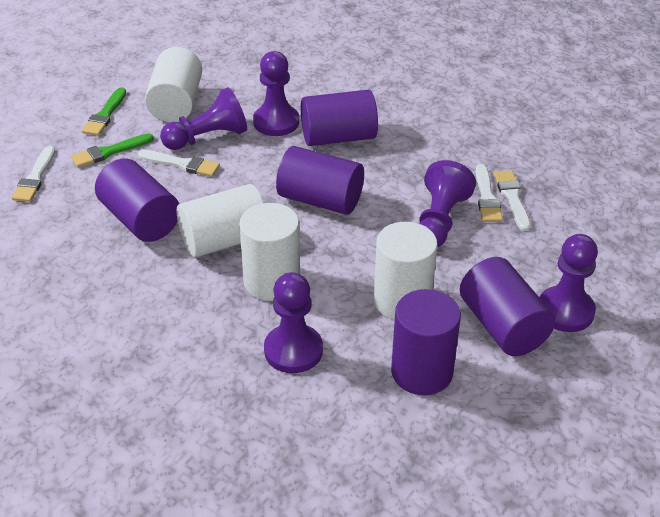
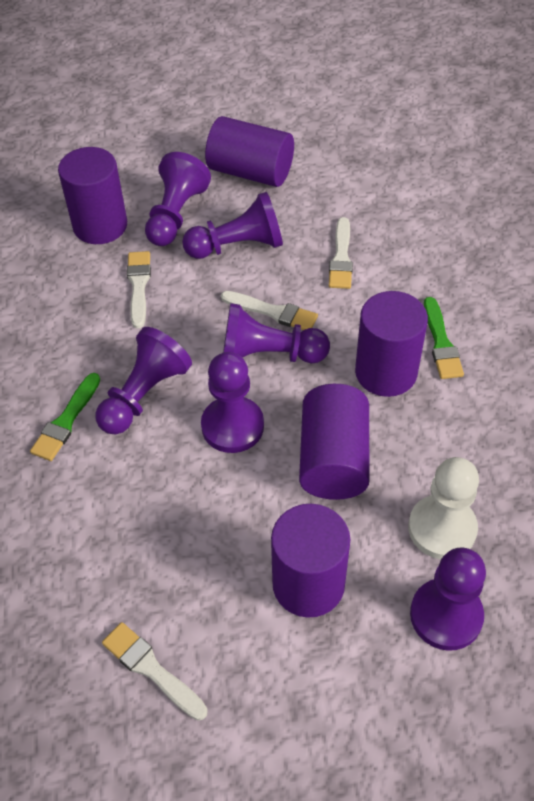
purple pawn: 5 -> 6
white cylinder: 4 -> 0
white pawn: 0 -> 1

